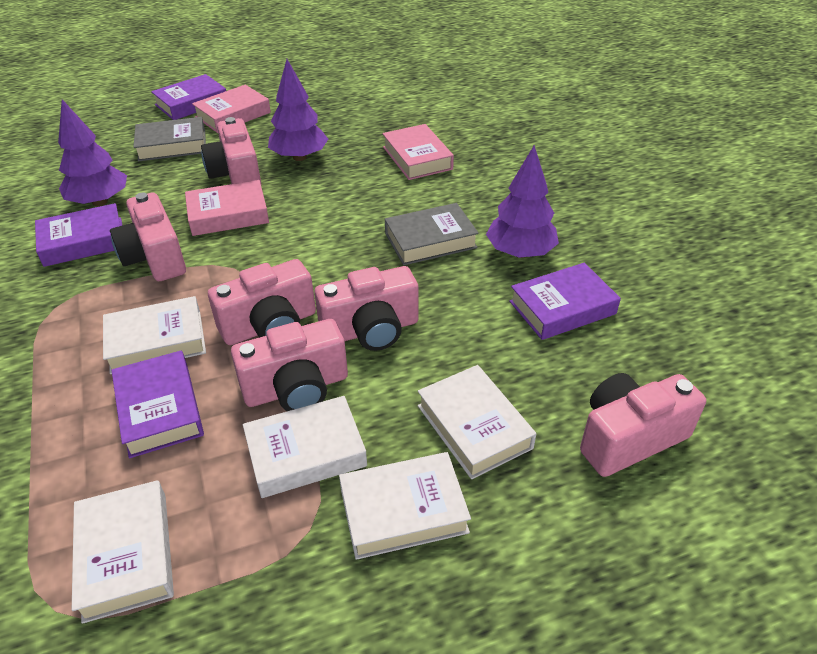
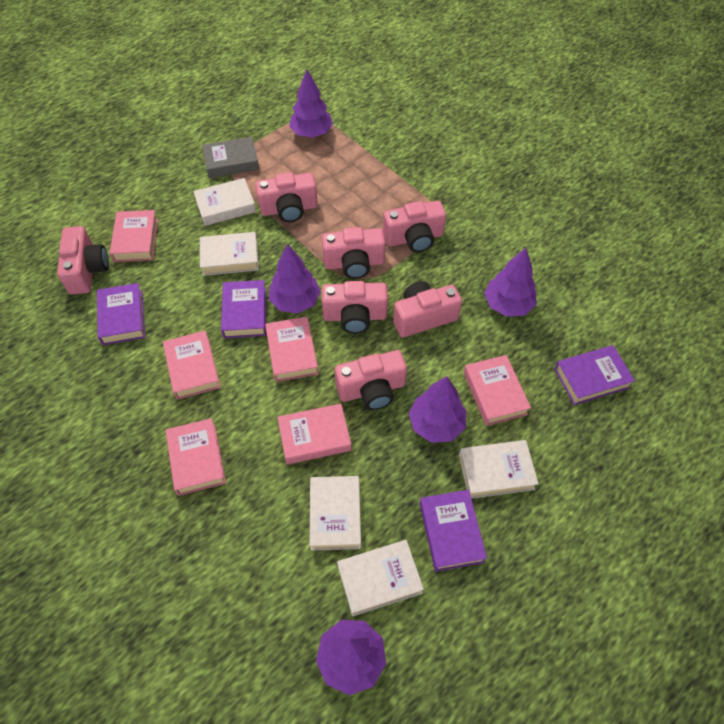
grey book: 2 -> 1
pink book: 3 -> 6
pink camera: 6 -> 7
purple tree: 3 -> 5

